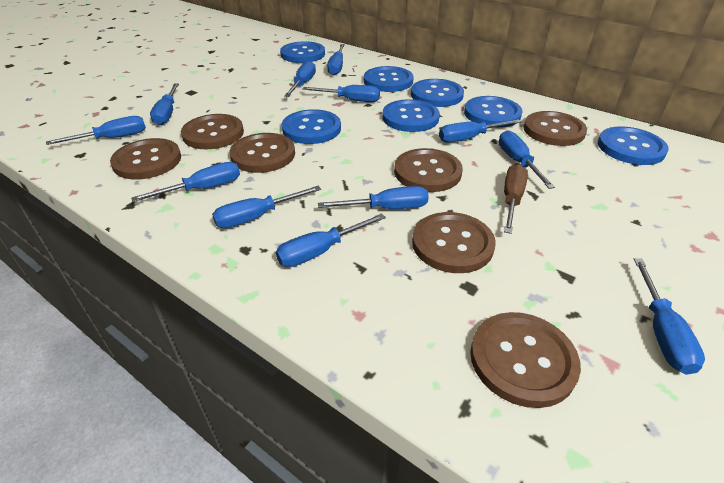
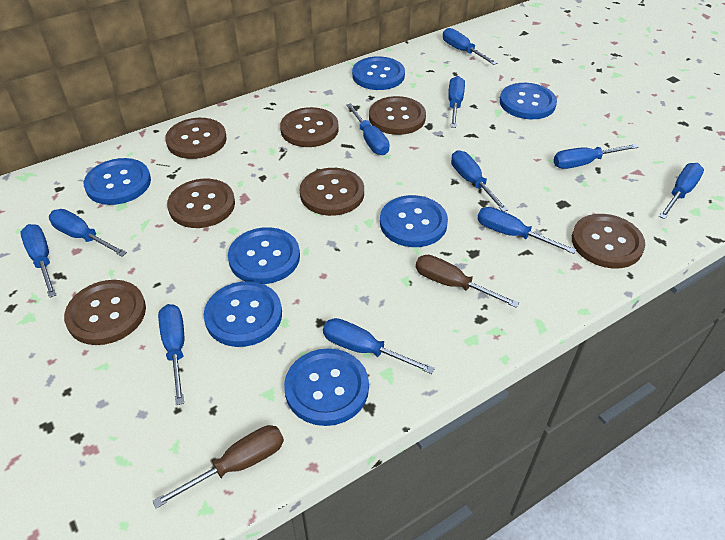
blue screwdriver: 12 -> 11
brown screwdriver: 1 -> 2

